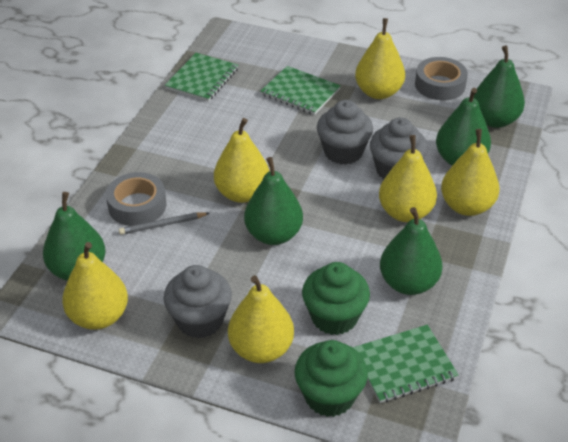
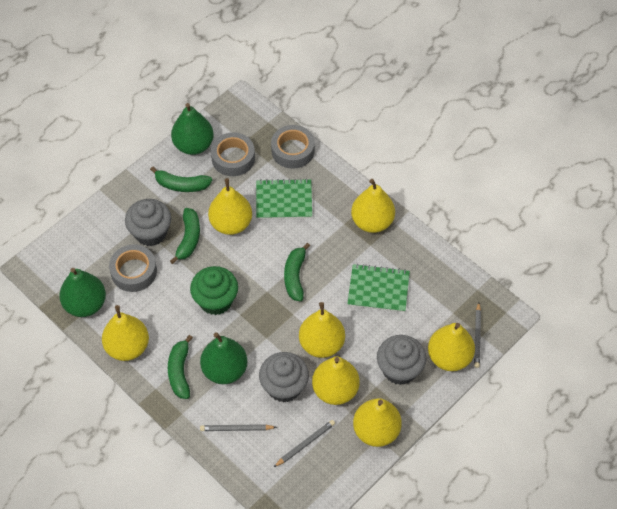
green banana: 0 -> 4
green cupcake: 2 -> 1
green notebook: 3 -> 2
green pear: 5 -> 3
grey pencil: 1 -> 3
grey tape: 2 -> 3
yellow pear: 6 -> 7

